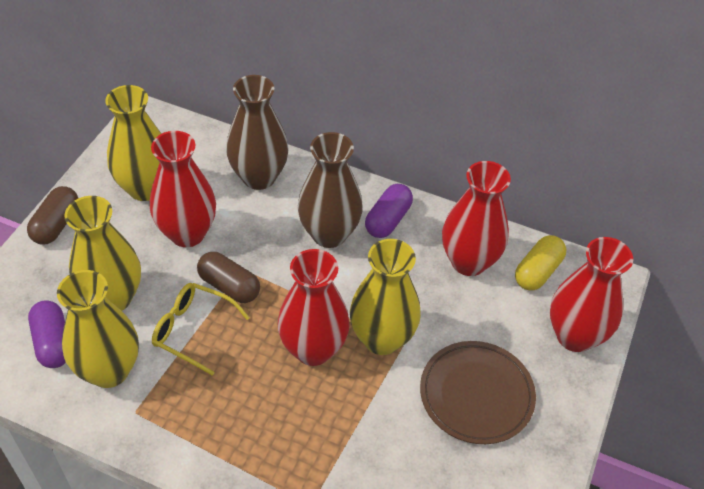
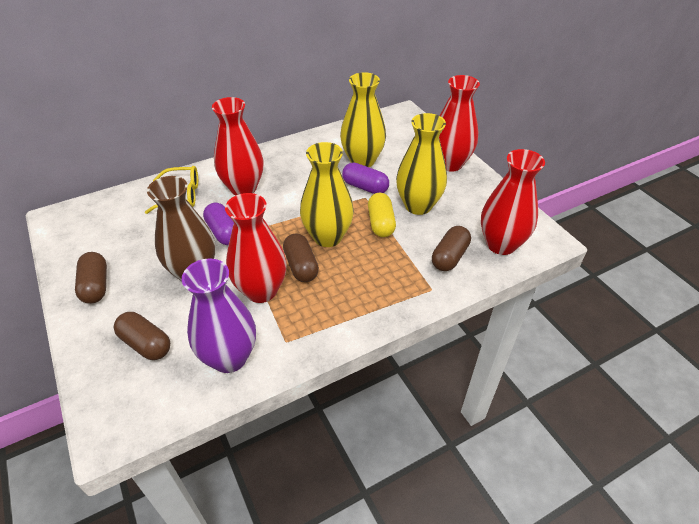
brown capsule: 2 -> 4
brown plate: 1 -> 0
brown vase: 2 -> 1
purple vase: 0 -> 1
yellow vase: 4 -> 3

